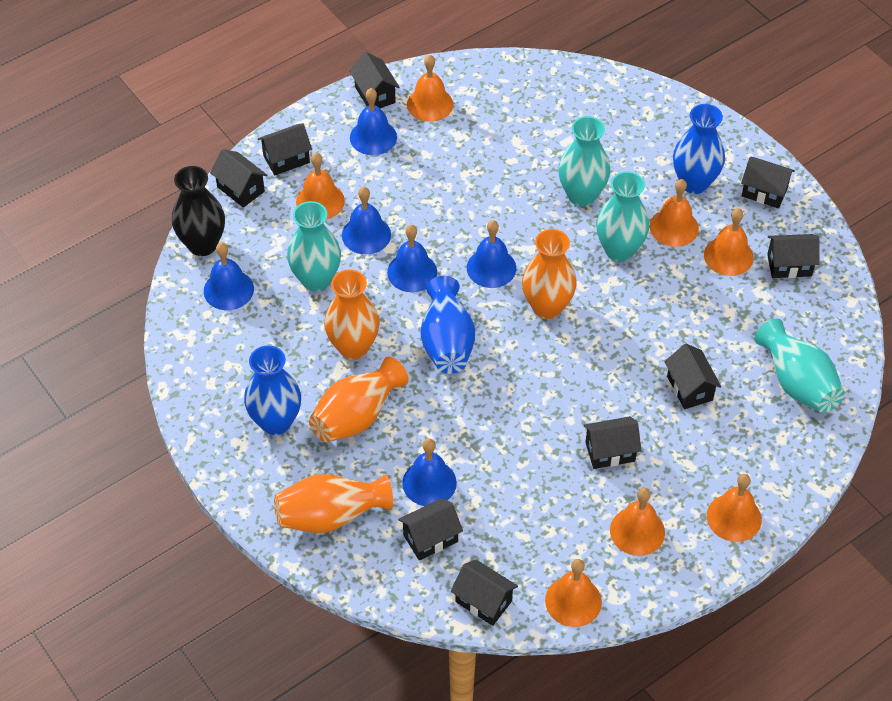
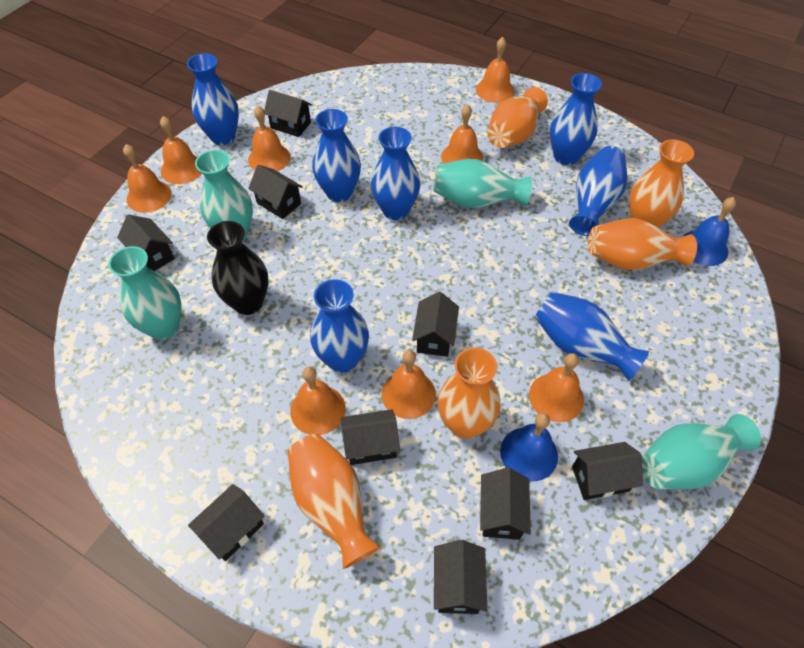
blue bell: 6 -> 2
blue vase: 3 -> 7
orange bell: 7 -> 8
orange vase: 4 -> 5

